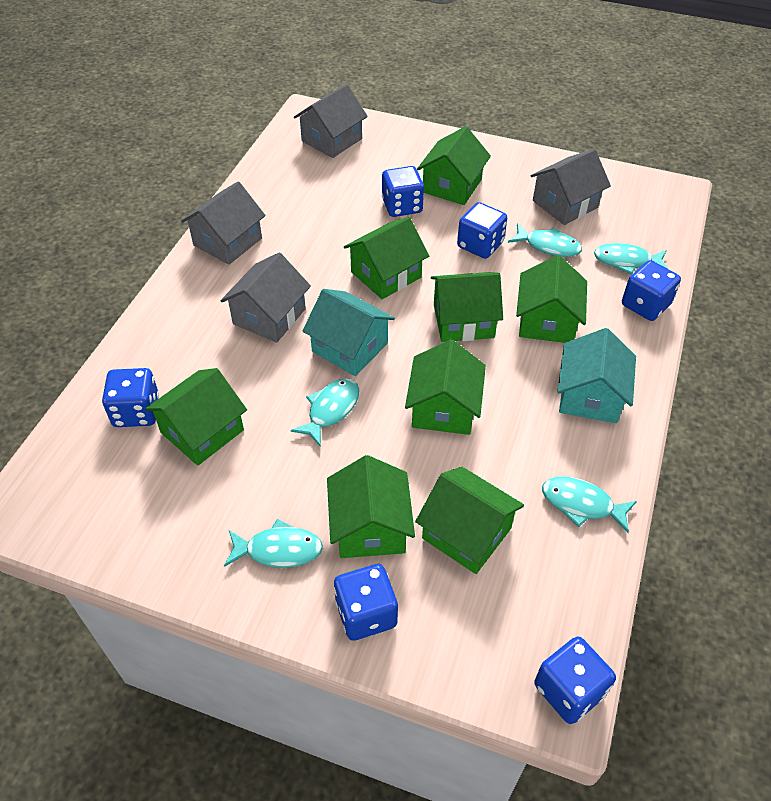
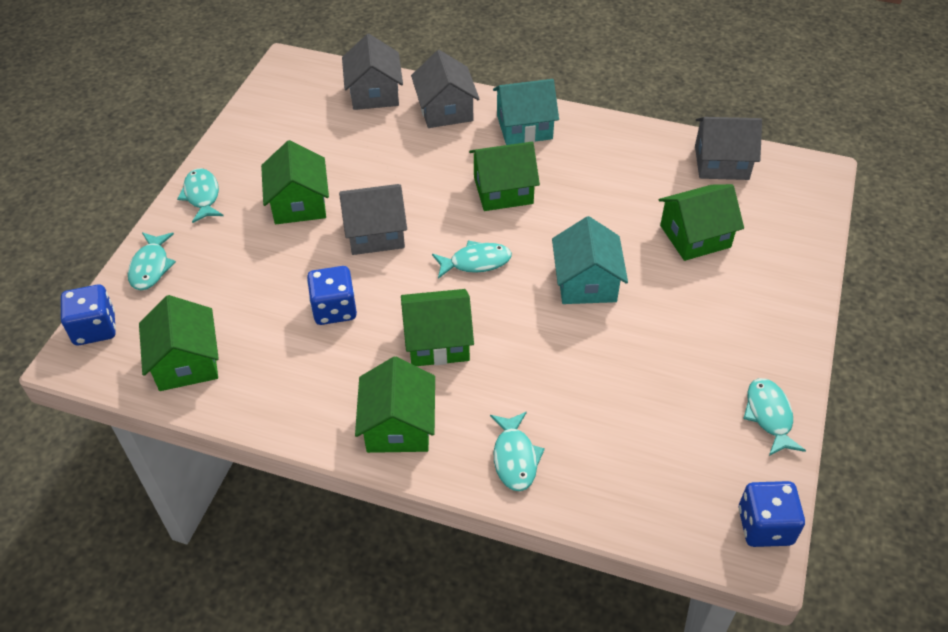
blue dice: 6 -> 3
green house: 8 -> 6

